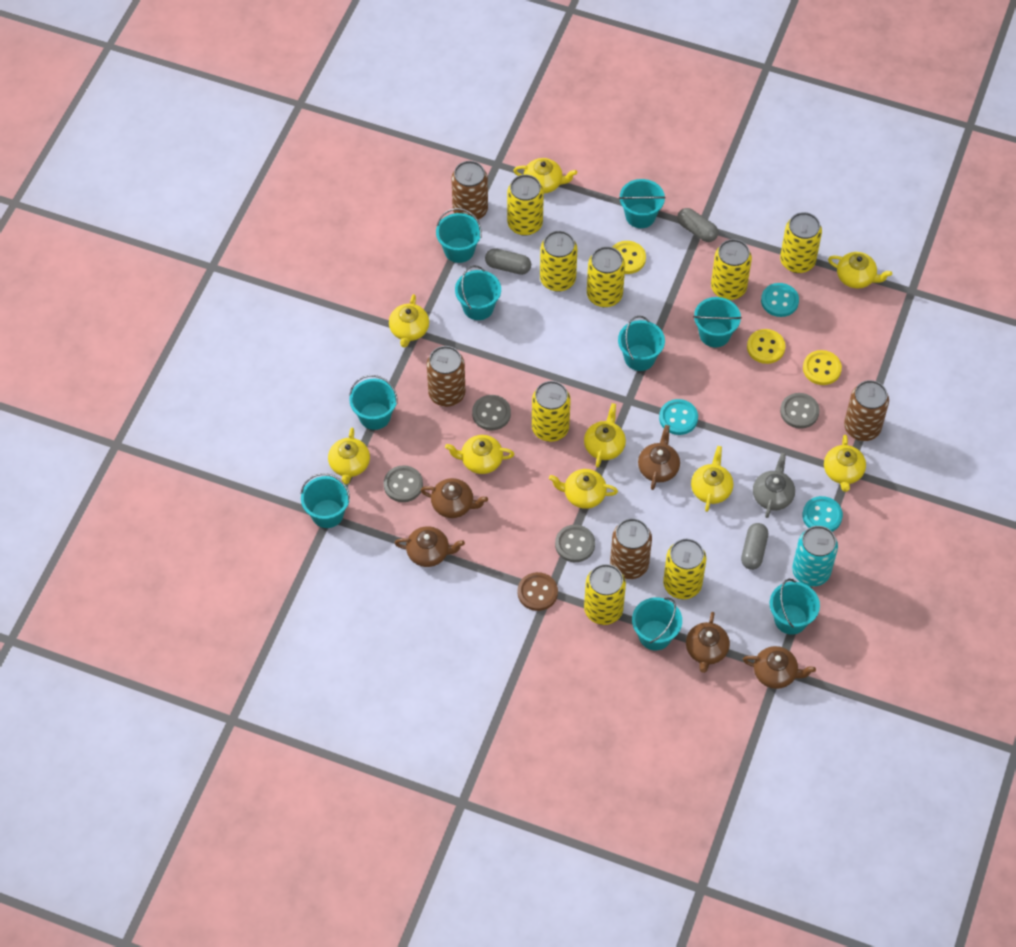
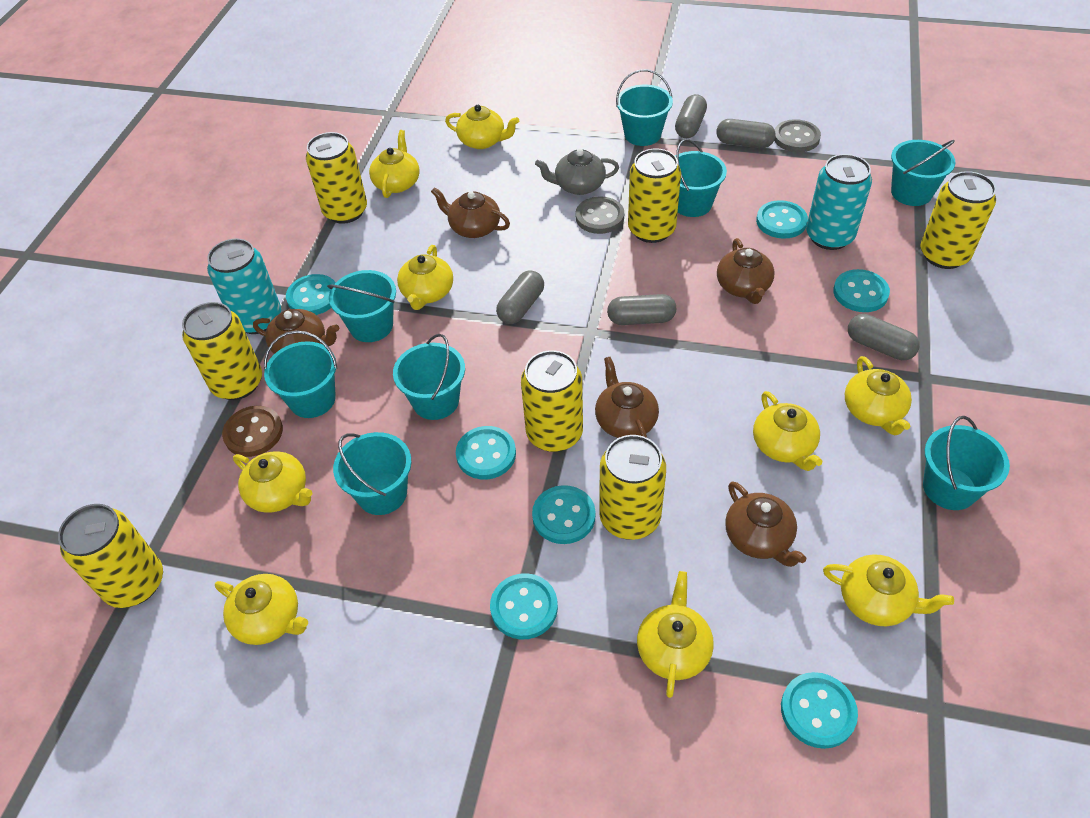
brown can: 4 -> 0
grey button: 4 -> 2
grey capsule: 3 -> 5
turquoise bucket: 9 -> 8
turquoise button: 3 -> 7
turquoise can: 1 -> 2
yellow button: 3 -> 0
yellow can: 8 -> 7

